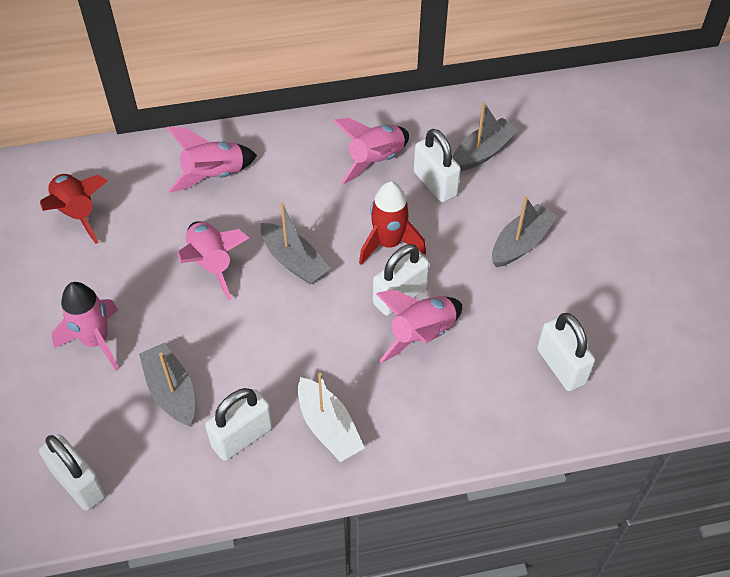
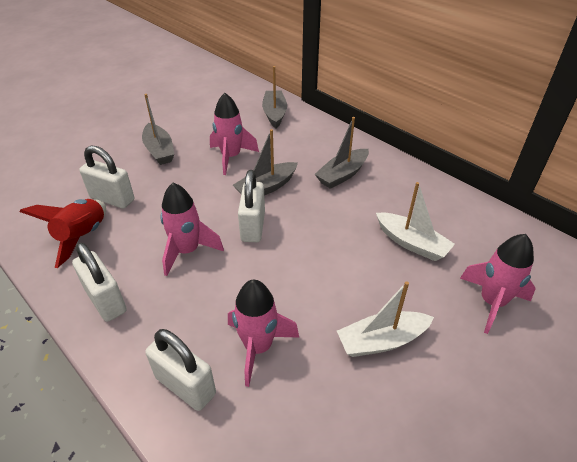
pink rocket: 5 -> 4
red rocket: 2 -> 1
white boat: 1 -> 2
white padlock: 5 -> 4

